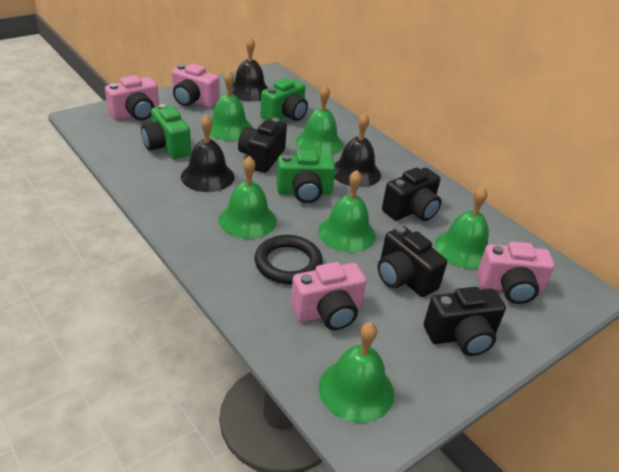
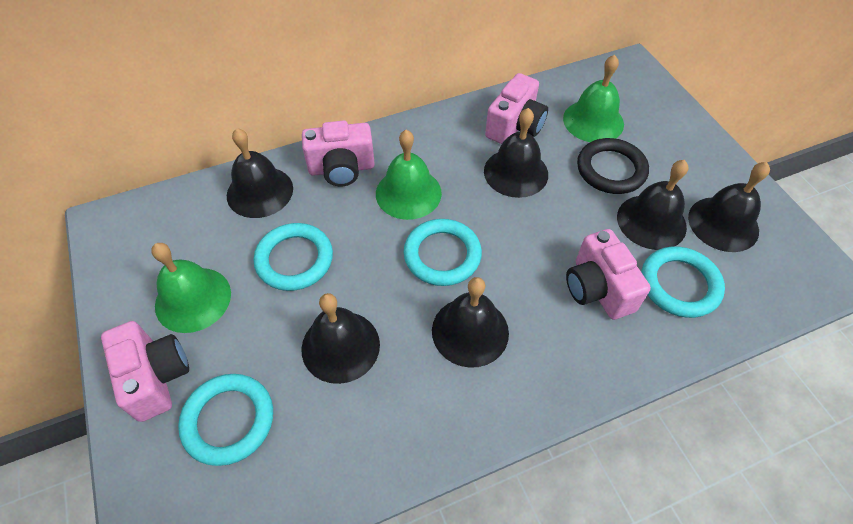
black bell: 3 -> 6
black camera: 4 -> 0
green bell: 6 -> 3
green camera: 3 -> 0
turquoise ring: 0 -> 4

